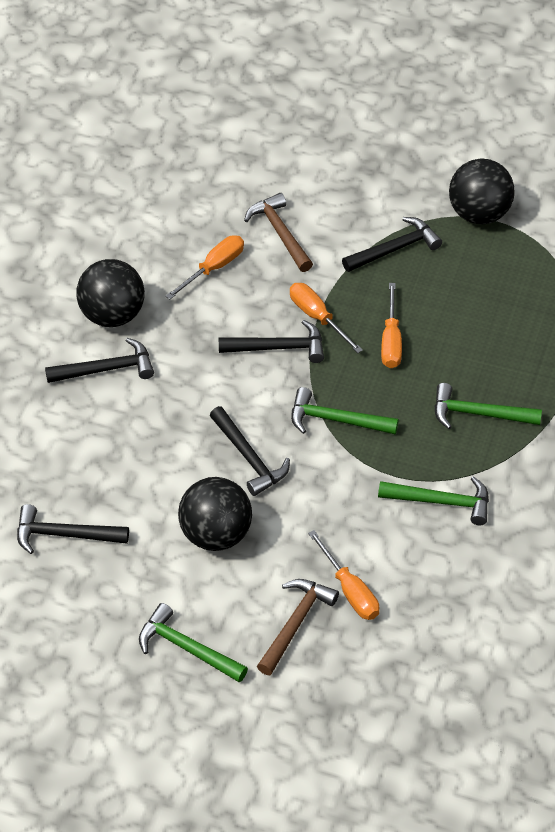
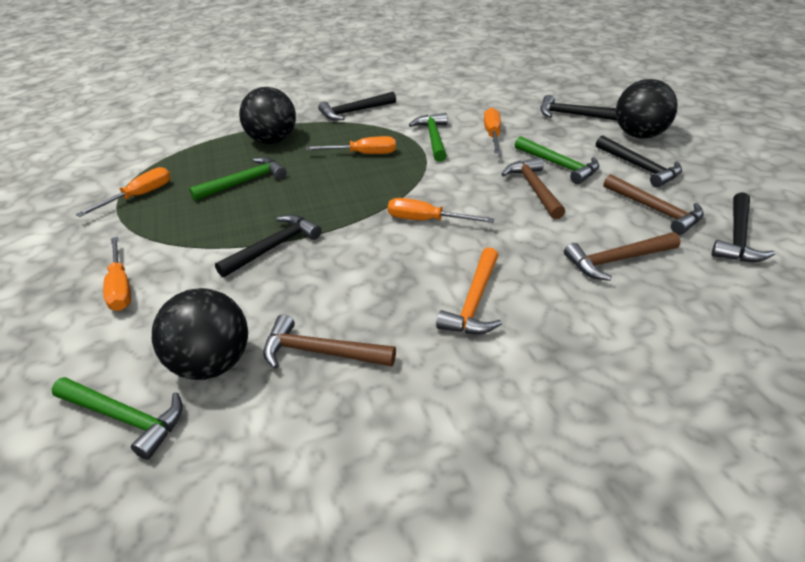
brown hammer: 2 -> 4
orange hammer: 0 -> 1
orange screwdriver: 4 -> 5

